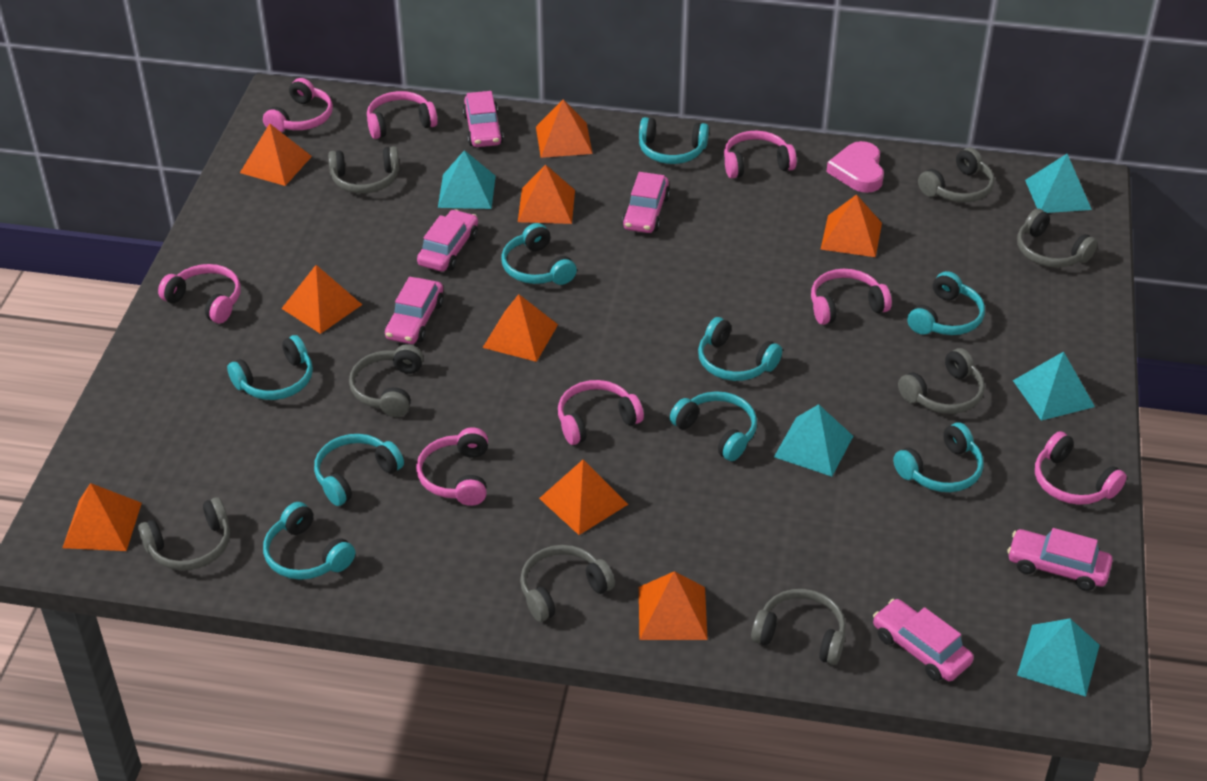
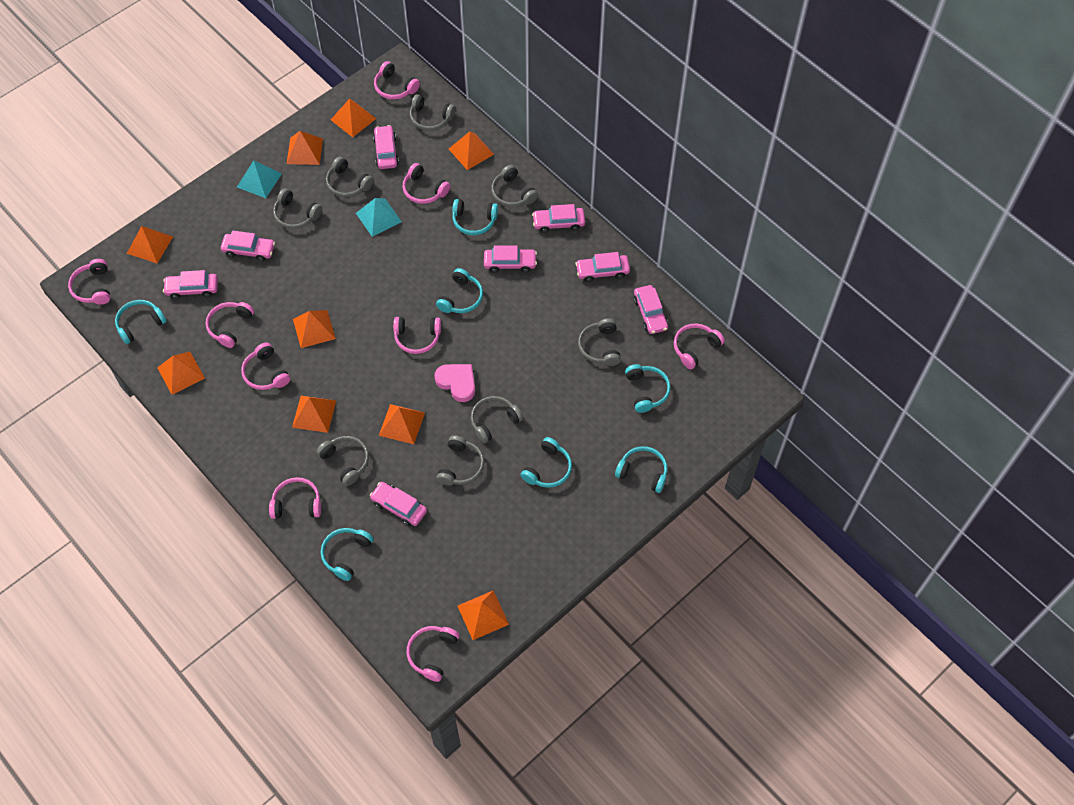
pink car: 6 -> 8
pink headphones: 8 -> 9
turquoise headphones: 9 -> 7
turquoise pyramid: 5 -> 2

